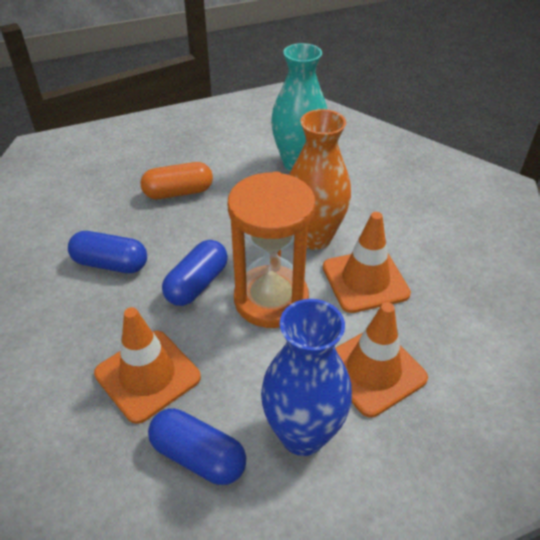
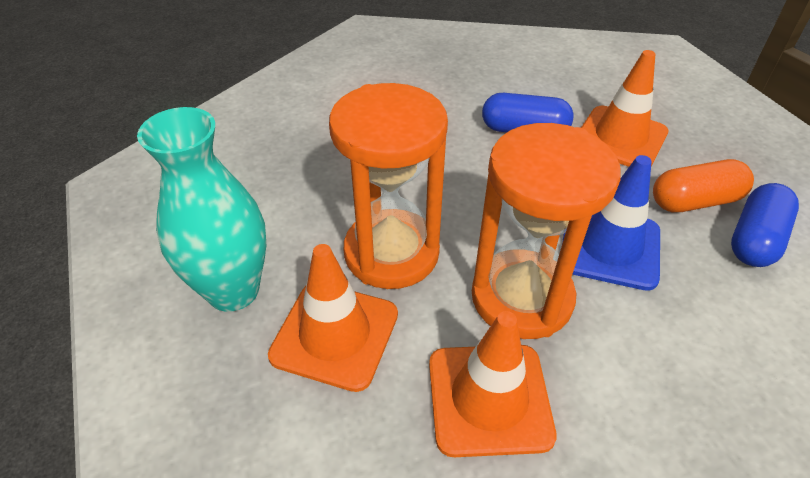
blue capsule: 3 -> 2
blue traffic cone: 0 -> 1
blue vase: 1 -> 0
orange hourglass: 1 -> 2
orange vase: 1 -> 0

